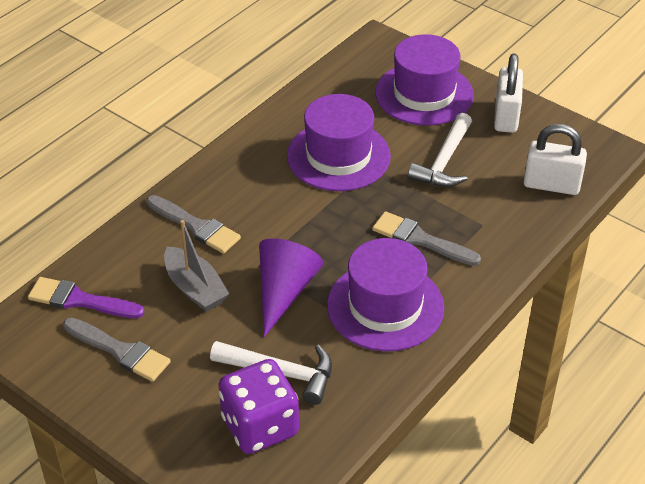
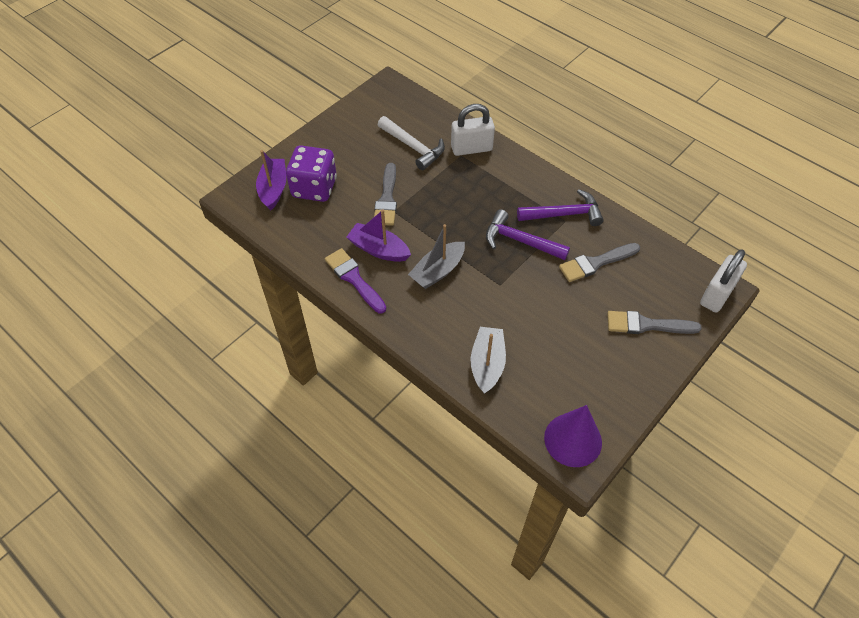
grey boat: 1 -> 2
purple boat: 0 -> 2
purple hammer: 0 -> 2
purple hat: 3 -> 0
white hammer: 2 -> 1

